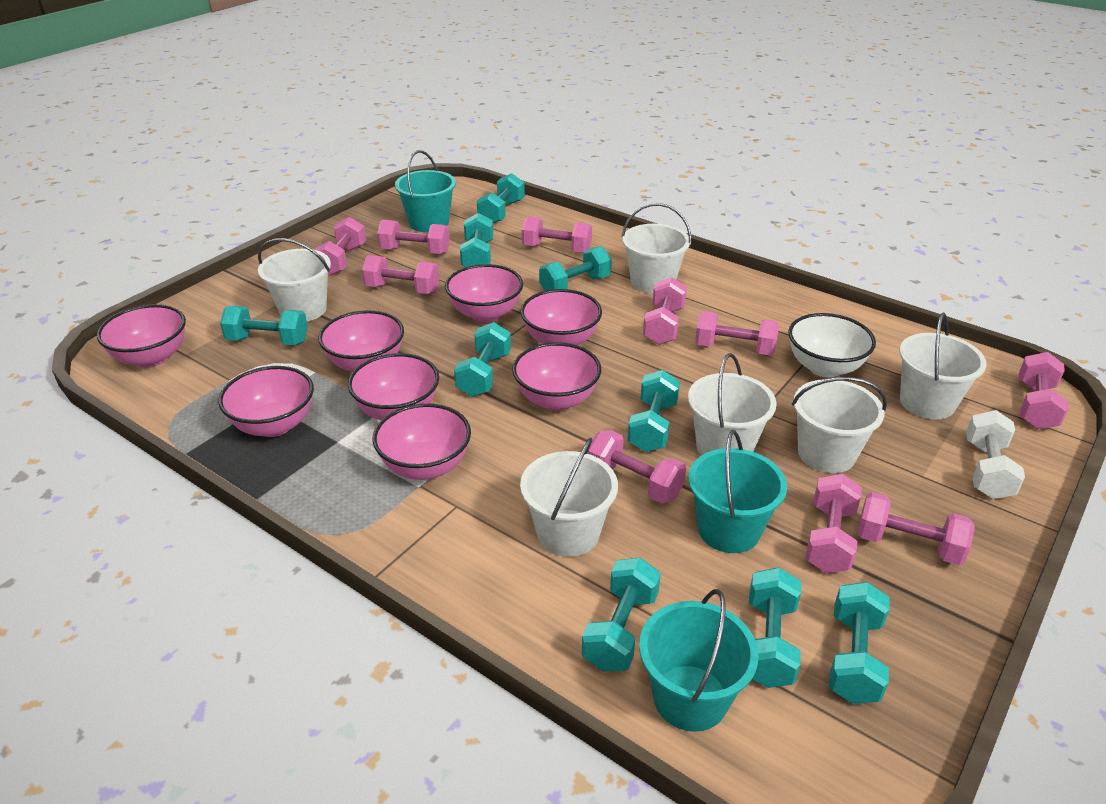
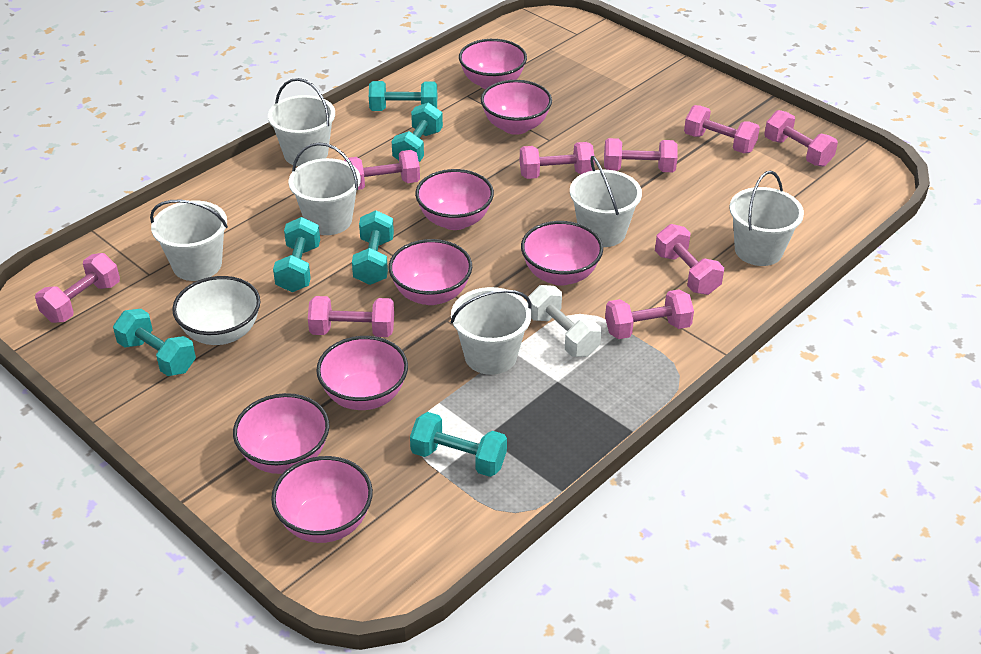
pink dumbbell: 10 -> 9
turquoise bucket: 3 -> 0
turquoise dumbbell: 9 -> 6

